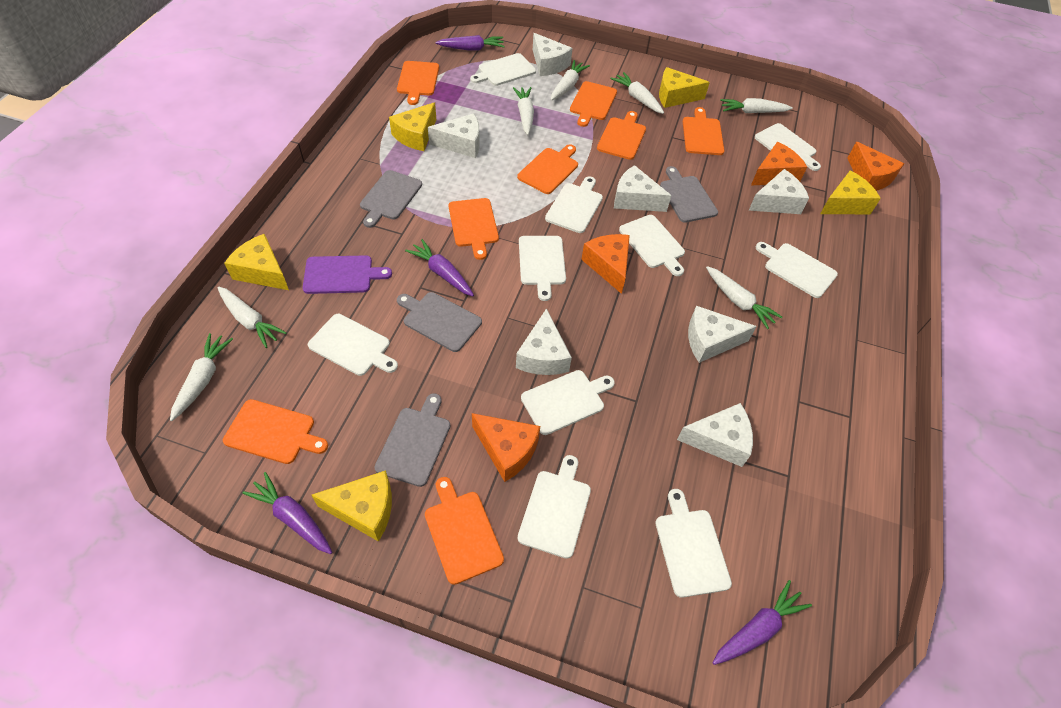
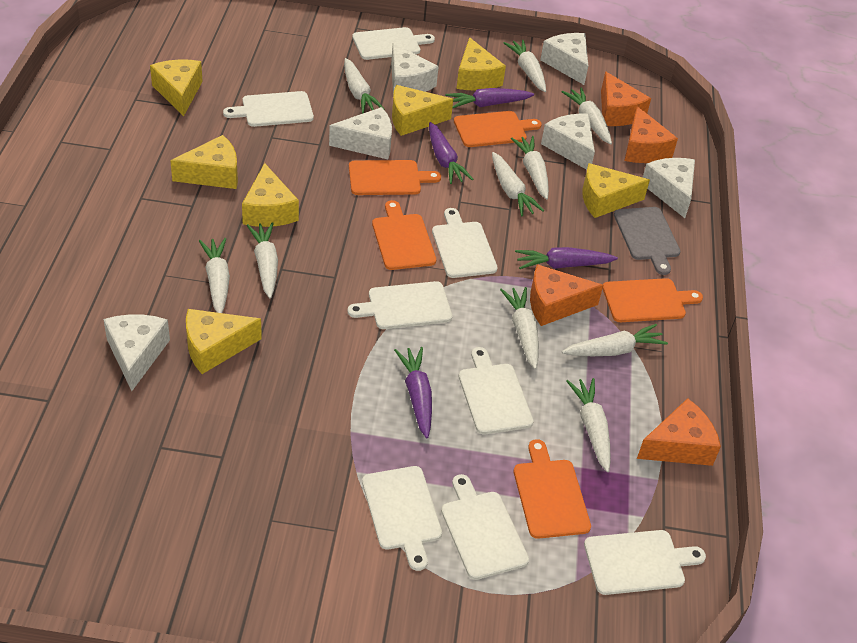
grey cutting board: 4 -> 1
orange cutting board: 8 -> 5
purple cutting board: 1 -> 0
white carrot: 7 -> 10
white cheese: 7 -> 6
white cutting board: 10 -> 8
yellow cheese: 5 -> 7

